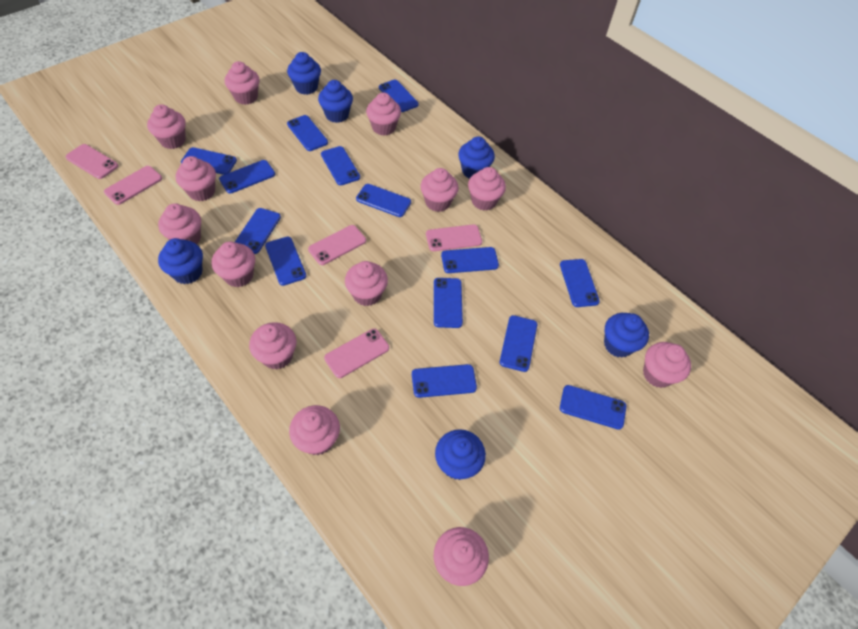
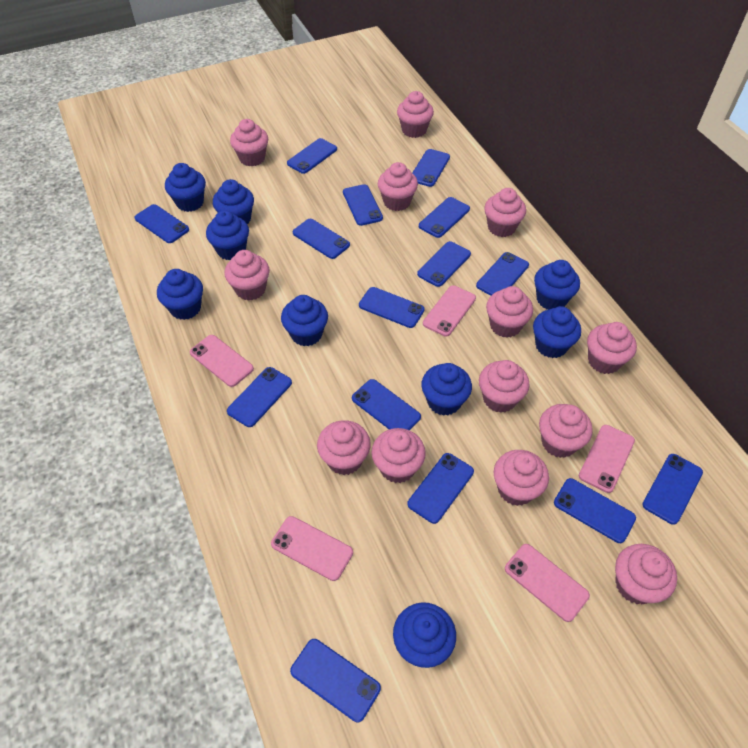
blue cupcake: 6 -> 9
blue phone: 14 -> 15

